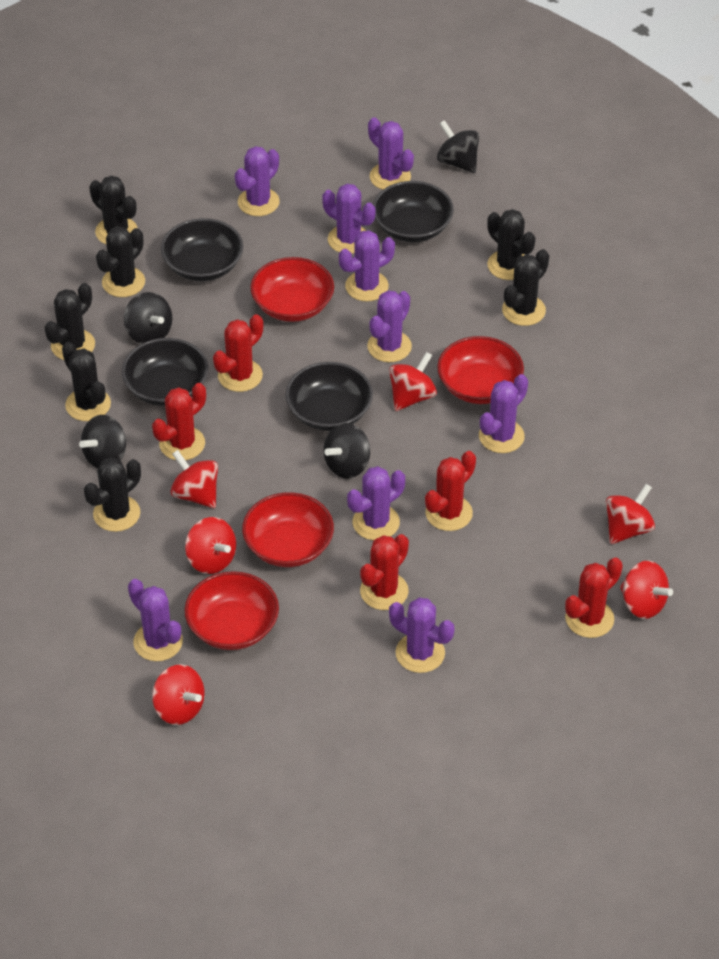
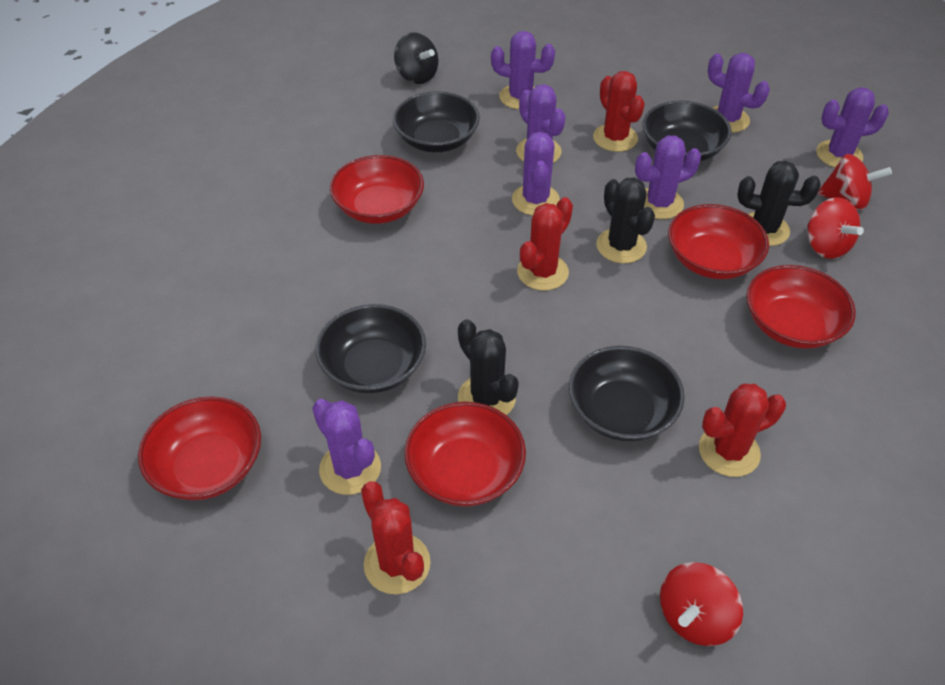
black cactus: 7 -> 3
black spinning top: 4 -> 1
purple cactus: 9 -> 7
red bowl: 4 -> 5
red cactus: 5 -> 4
red spinning top: 6 -> 3

